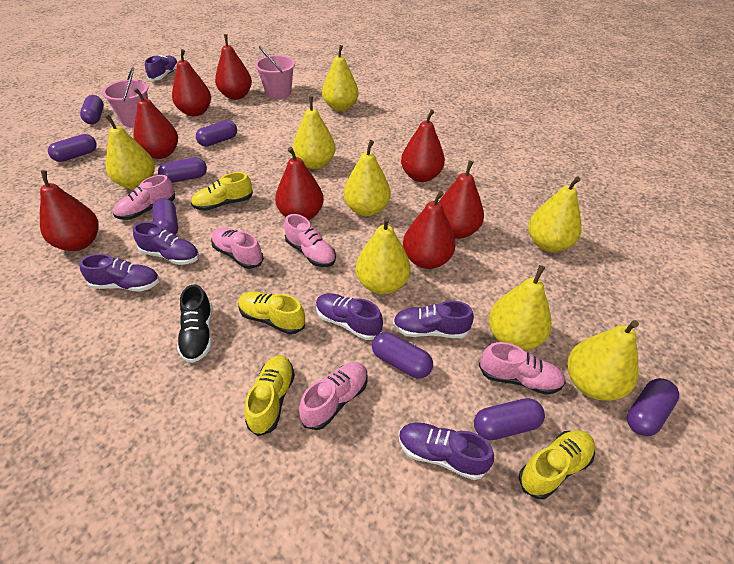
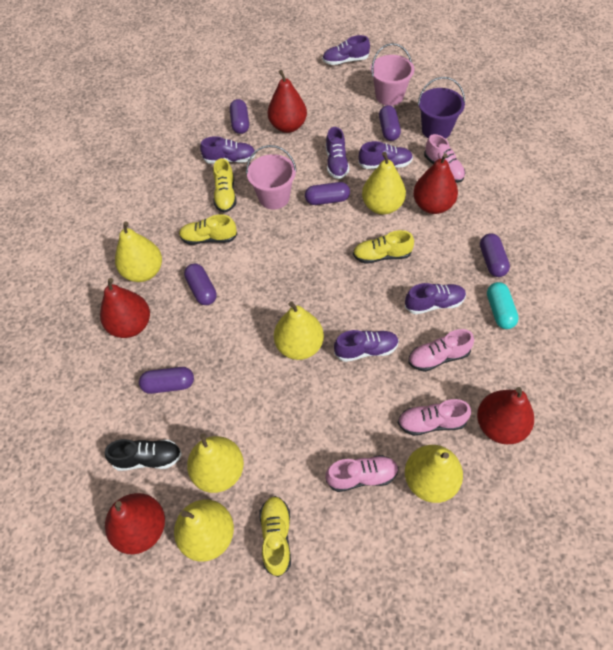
pink shoe: 5 -> 4
purple bucket: 0 -> 1
purple capsule: 8 -> 6
red pear: 8 -> 5
turquoise capsule: 0 -> 1
yellow pear: 8 -> 6

